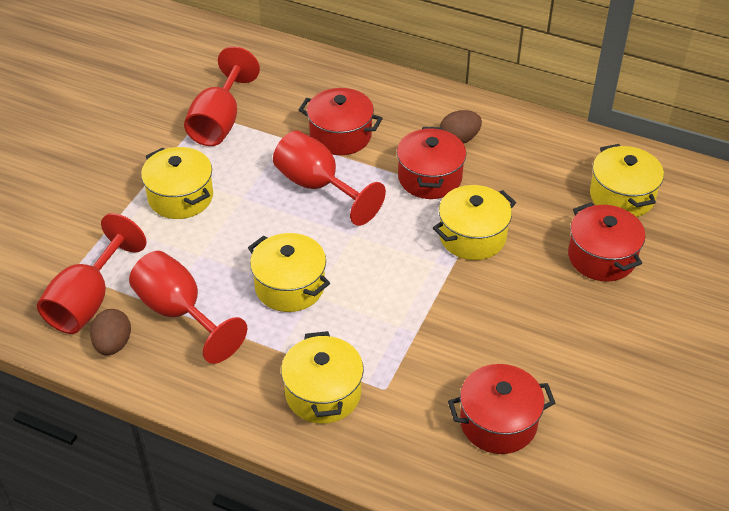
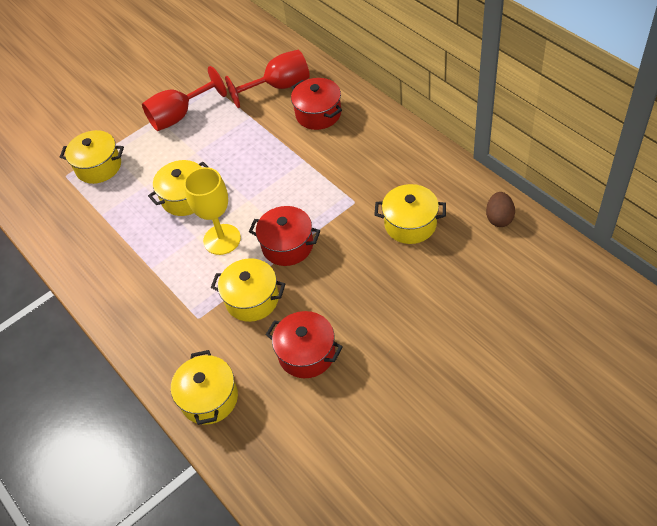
brown egg: 2 -> 1
red goblet: 4 -> 2
red pot: 4 -> 3
yellow goblet: 0 -> 1

